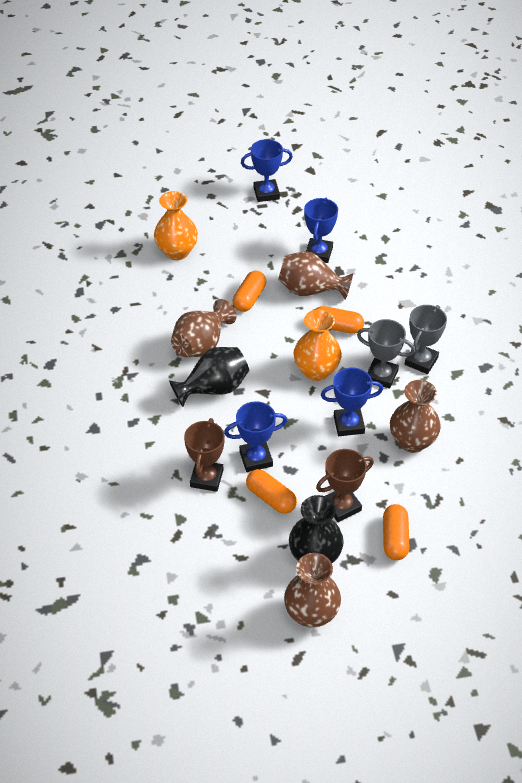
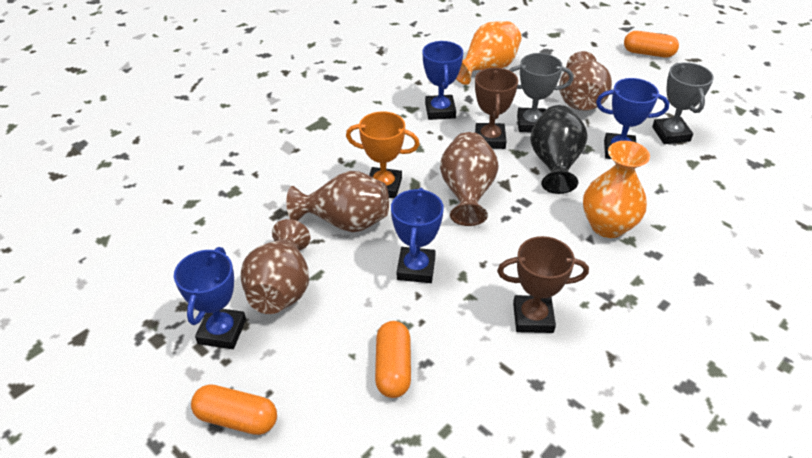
black vase: 2 -> 1
orange capsule: 4 -> 3
orange trophy: 0 -> 1

